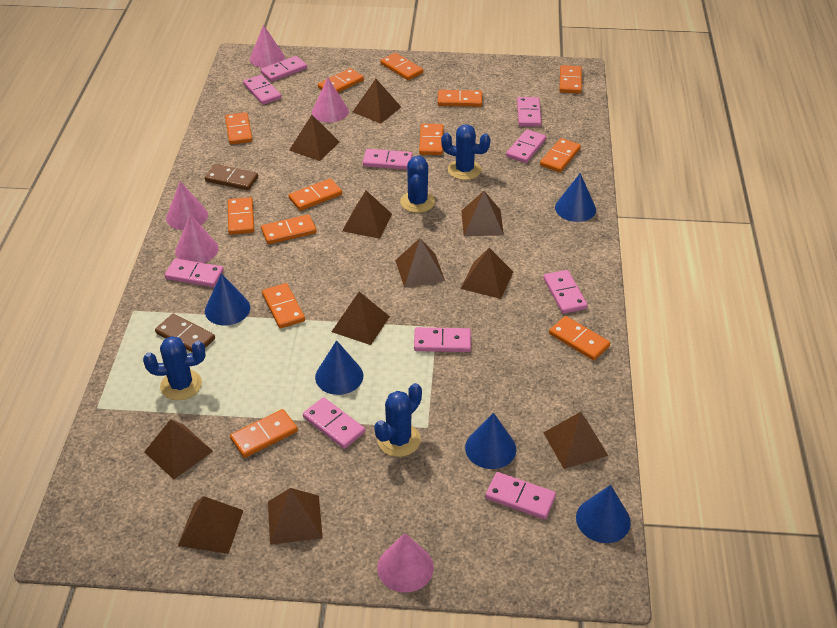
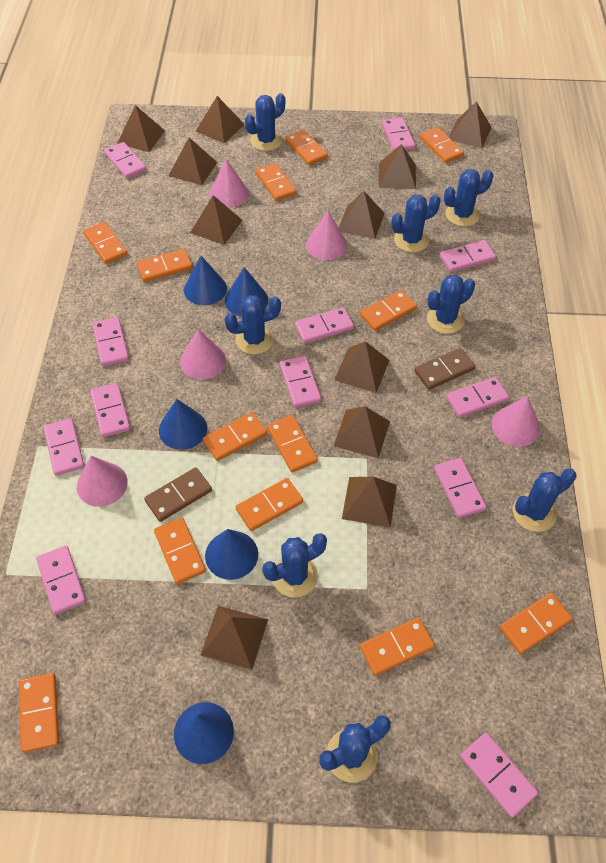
blue cactus: 4 -> 8
pink domino: 10 -> 12

